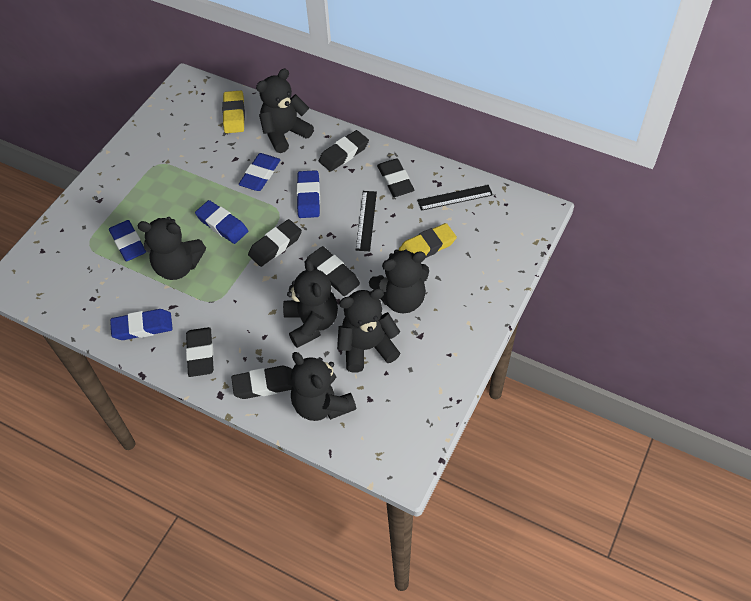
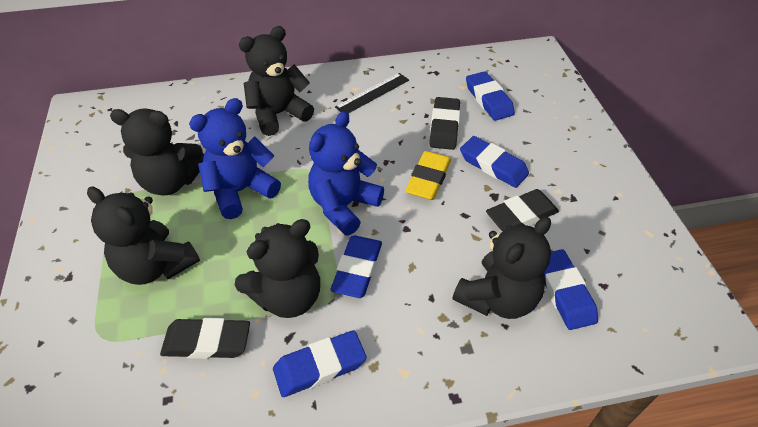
black eraser: 6 -> 3
black ruler: 2 -> 1
black teddy bear: 6 -> 5
blue teddy bear: 0 -> 2
yellow eraser: 2 -> 1

